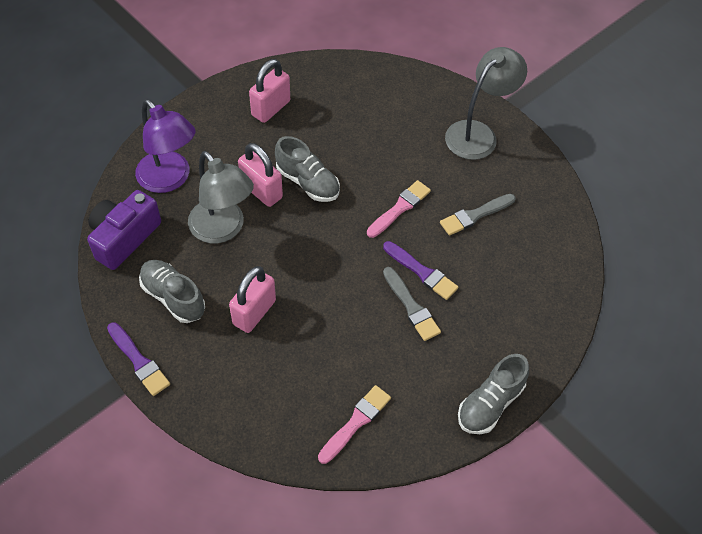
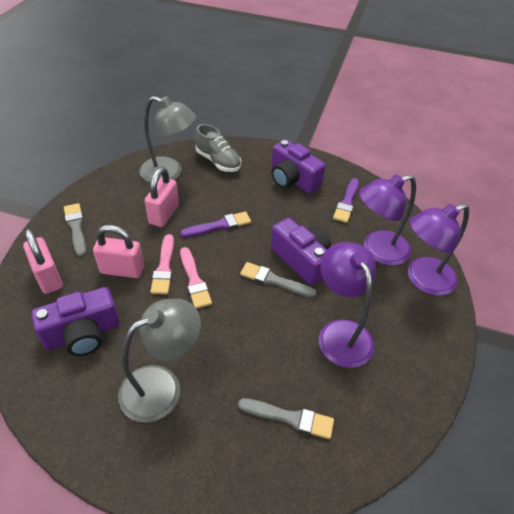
grey brush: 2 -> 3
grey shoe: 3 -> 1
purple camera: 1 -> 3
purple lamp: 1 -> 3

